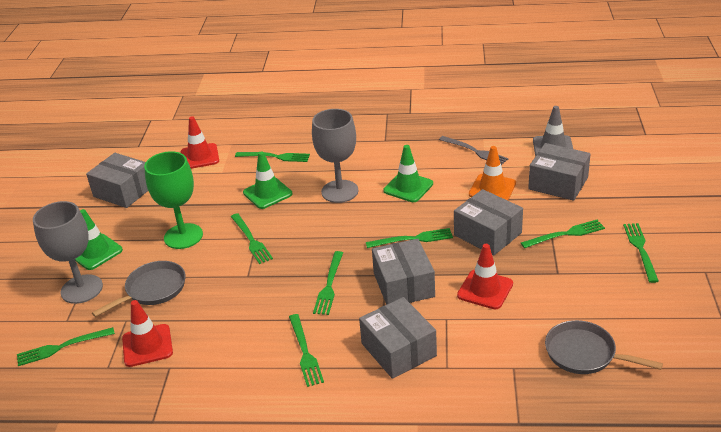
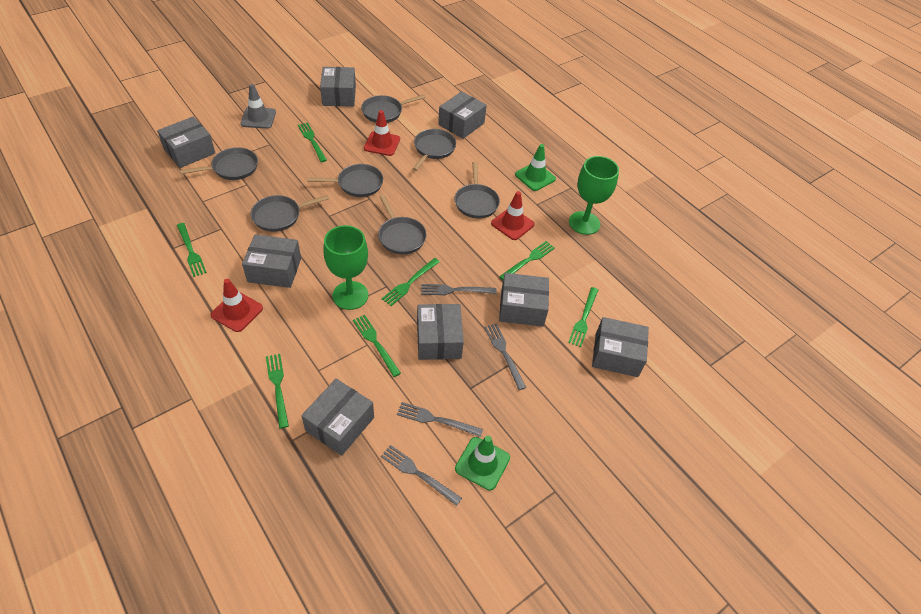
green fork: 8 -> 7
green goblet: 1 -> 2
green traffic cone: 3 -> 2
grey box: 5 -> 8
grey fork: 1 -> 4
grey goblet: 2 -> 0
grey pan: 2 -> 7
orange traffic cone: 1 -> 0

